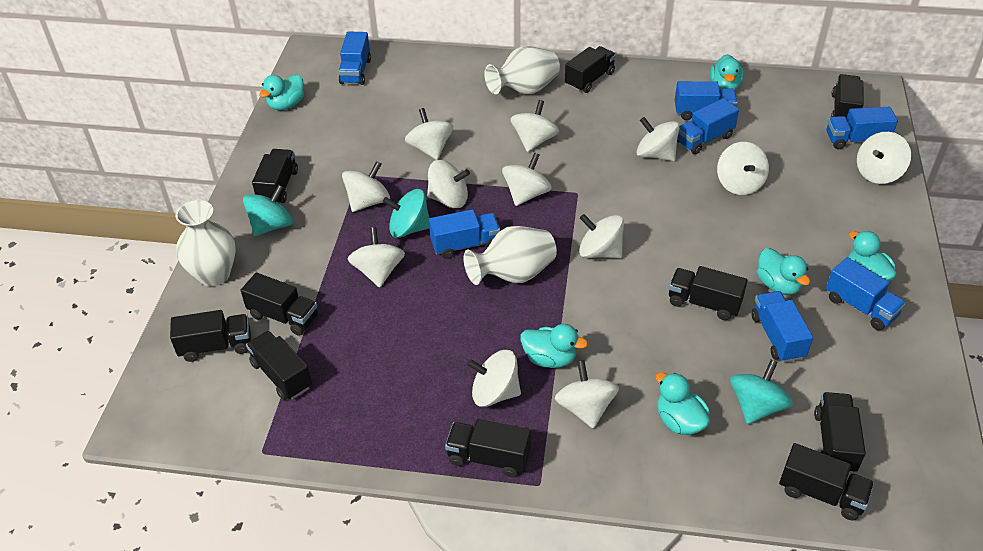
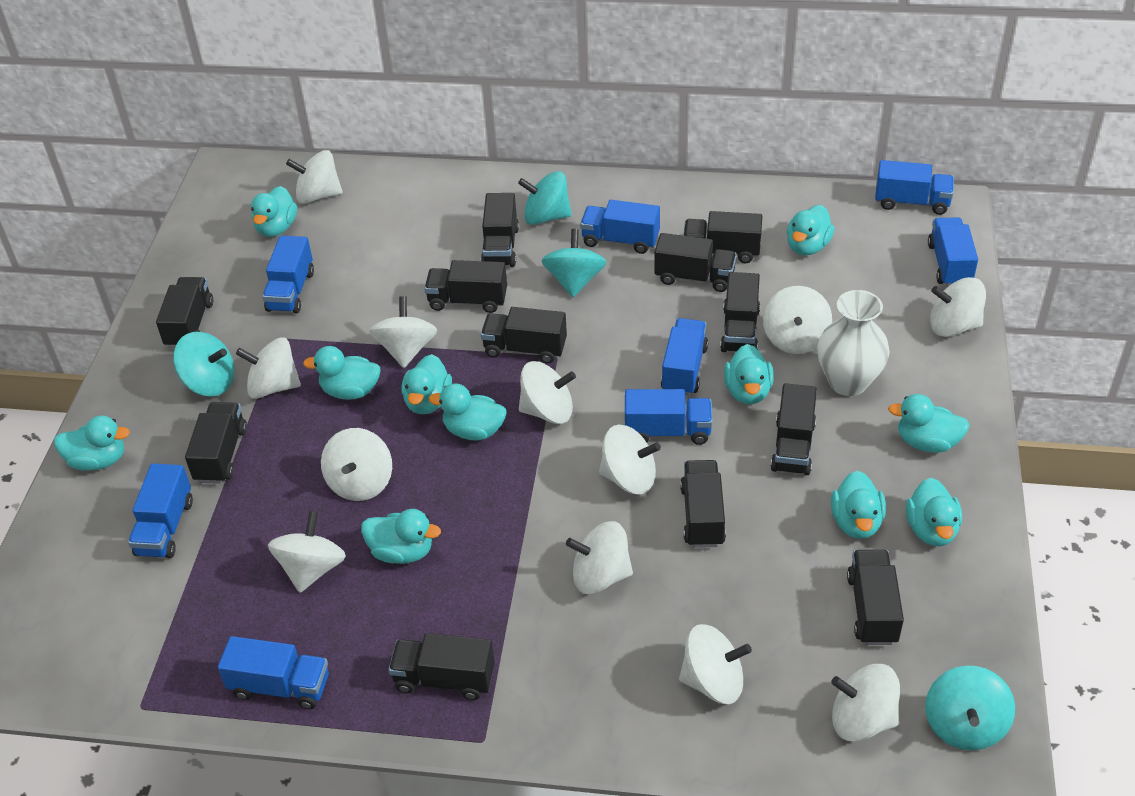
black truck: 10 -> 12
blue truck: 7 -> 8
turquoise duck: 6 -> 11
turquoise spinning top: 3 -> 4
white vase: 3 -> 1

